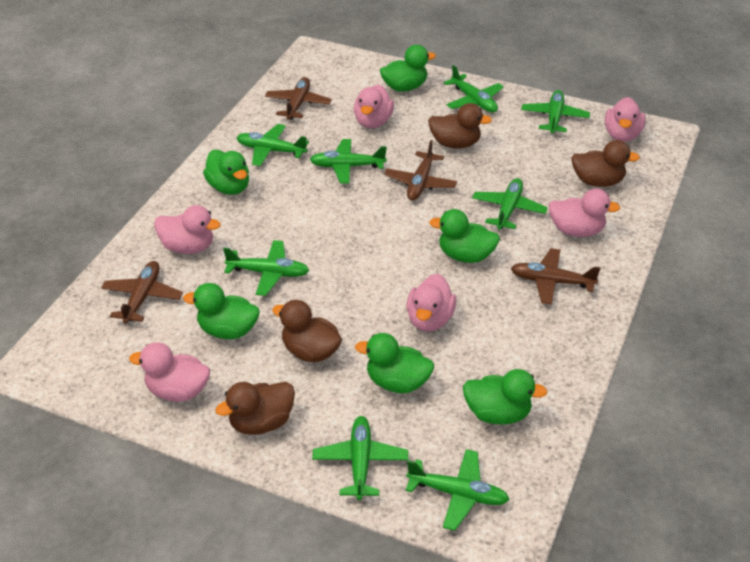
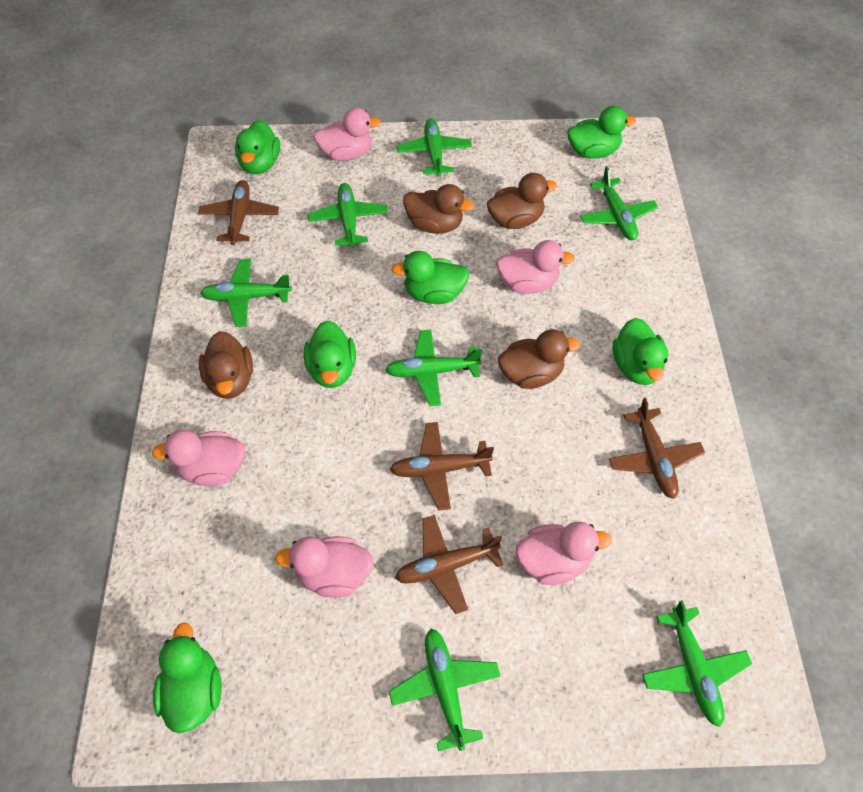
green plane: 8 -> 7
pink duck: 6 -> 5

